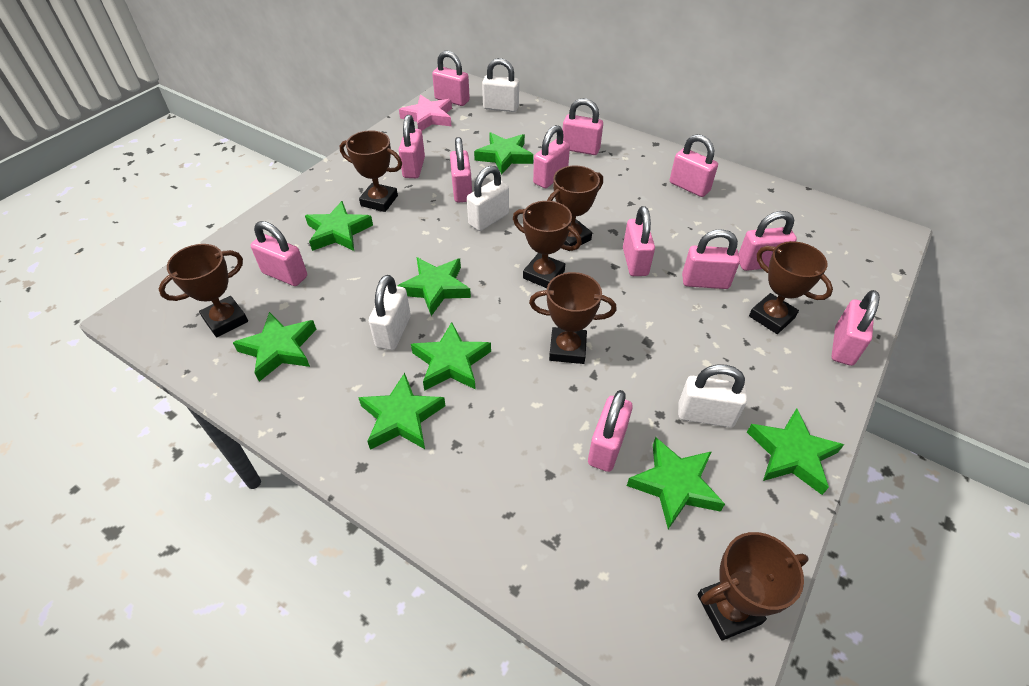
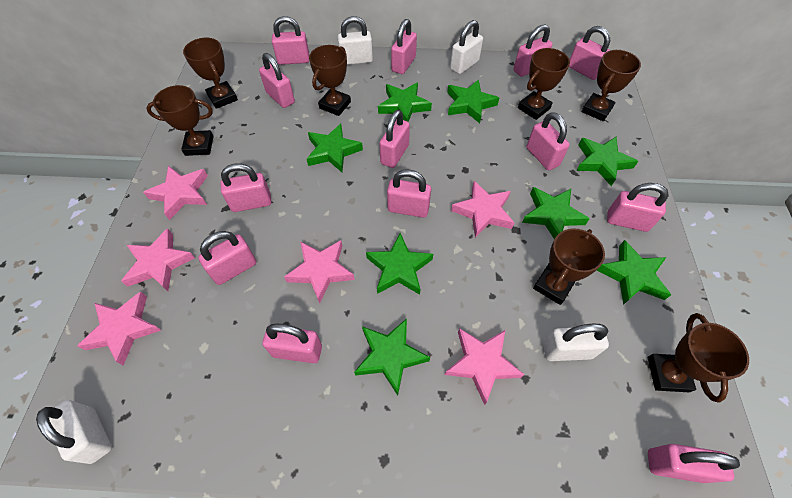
pink padlock: 12 -> 13
pink star: 1 -> 6

